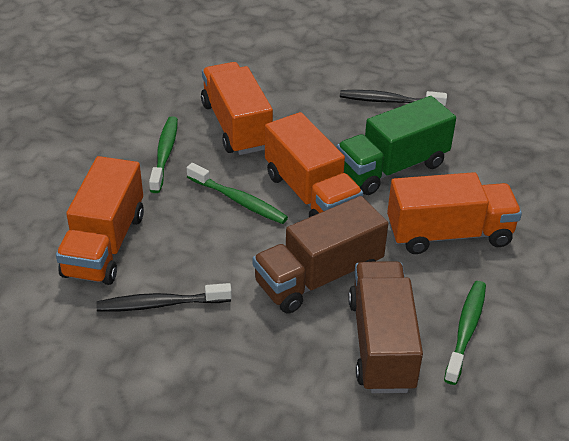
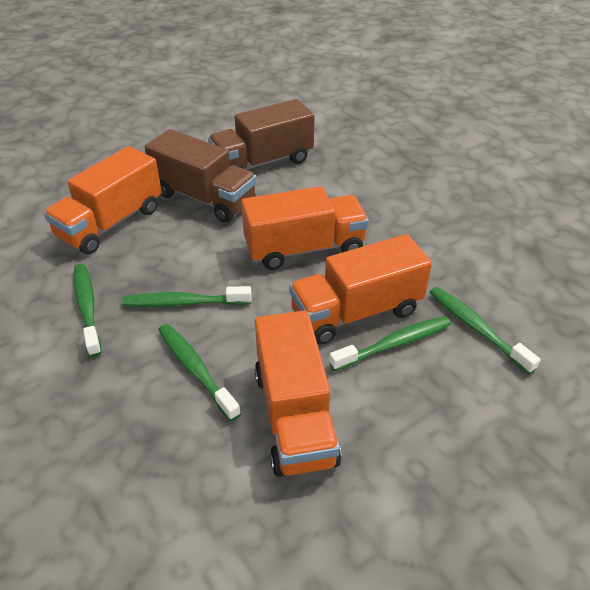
black toothbrush: 2 -> 0
green toothbrush: 3 -> 5
green truck: 1 -> 0

